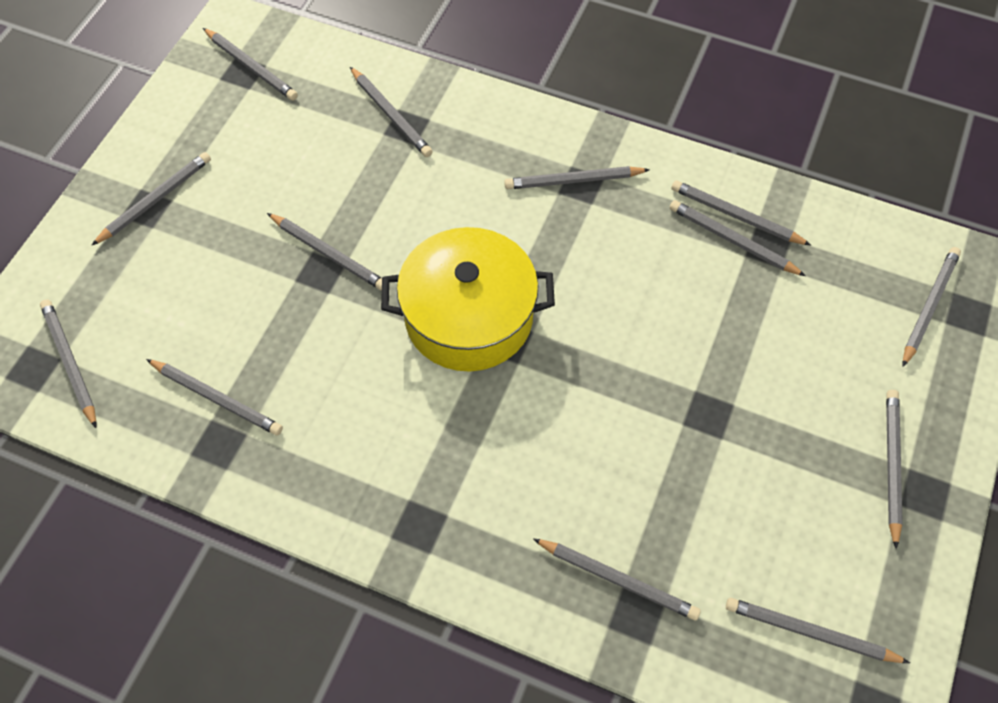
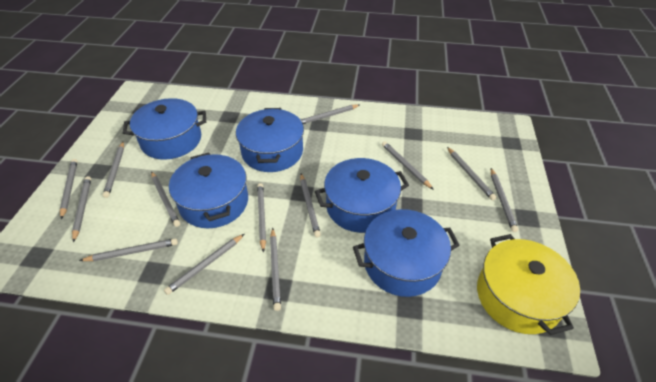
blue pot: 0 -> 5

